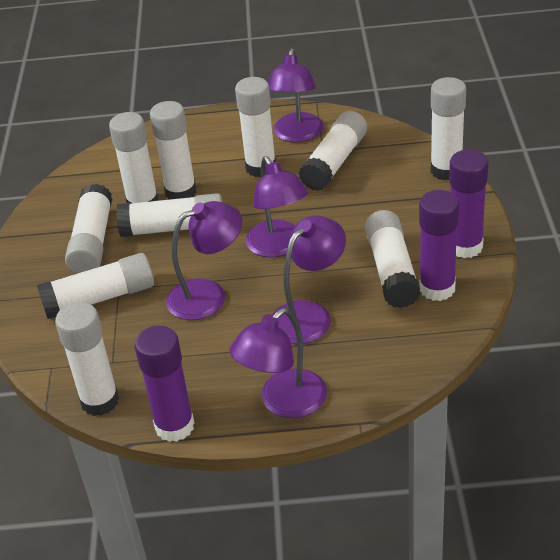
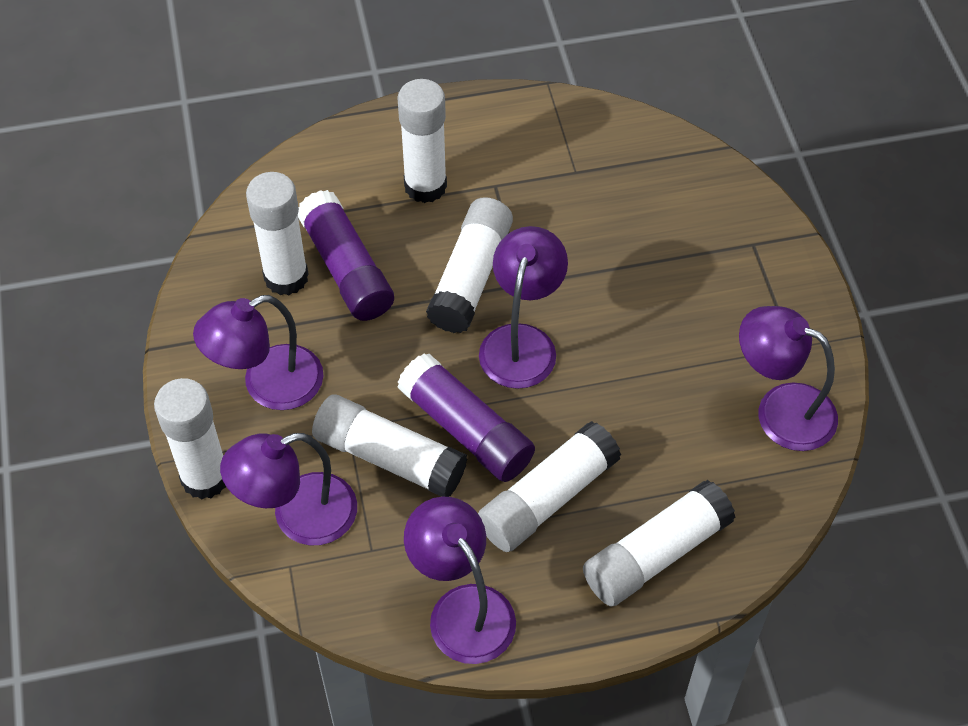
purple glue stick: 3 -> 2
white glue stick: 10 -> 7

